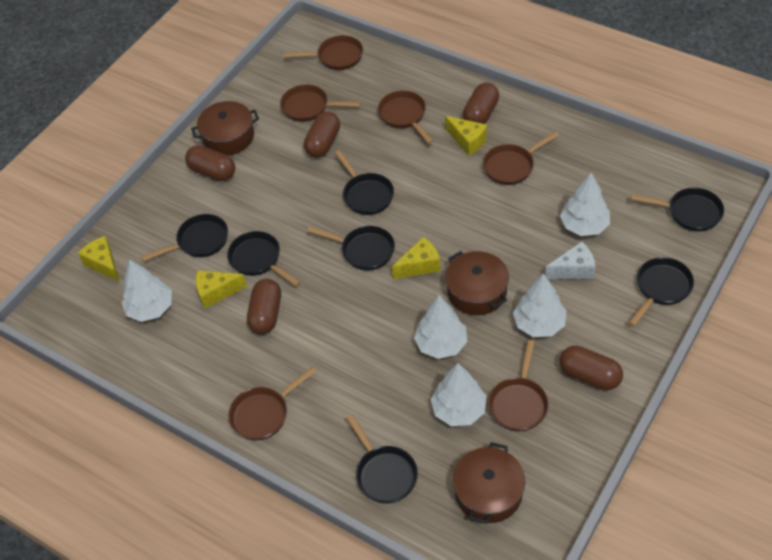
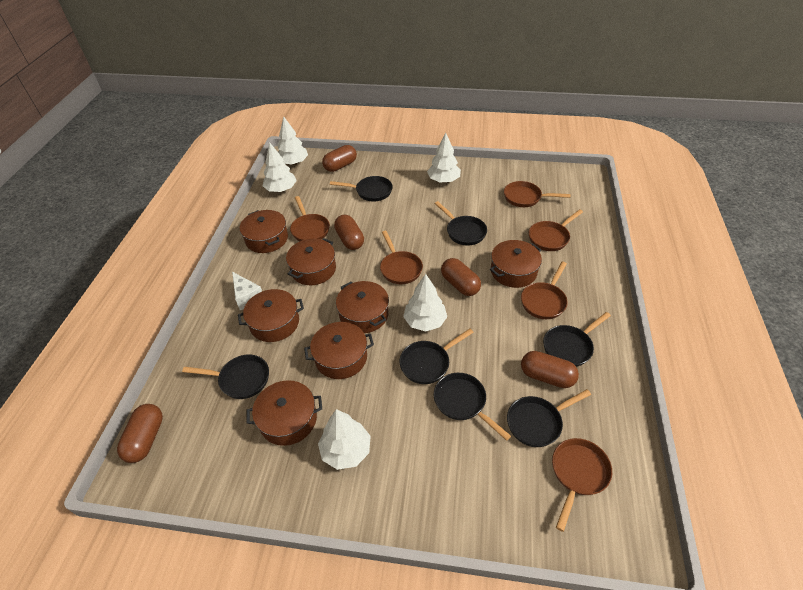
brown pot: 3 -> 7
yellow cheese: 4 -> 0

